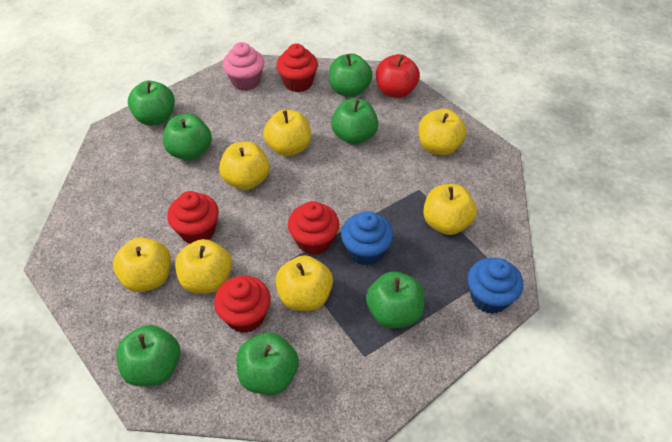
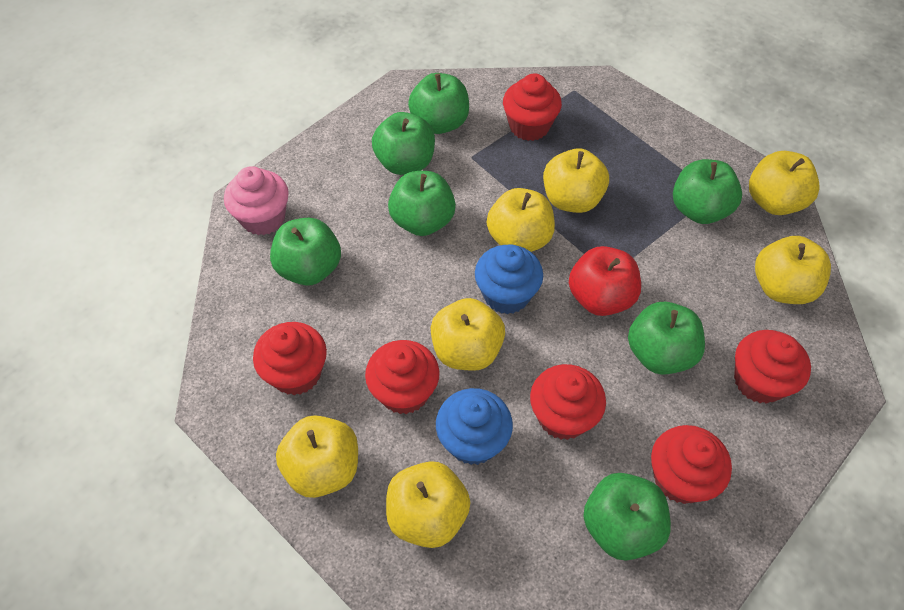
red cupcake: 4 -> 6

